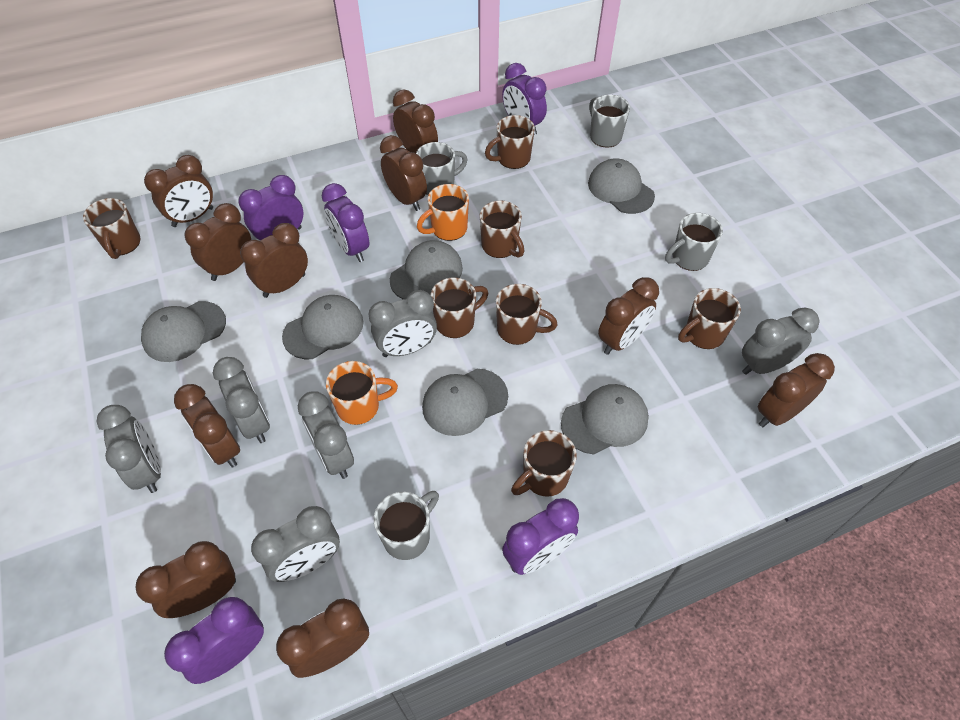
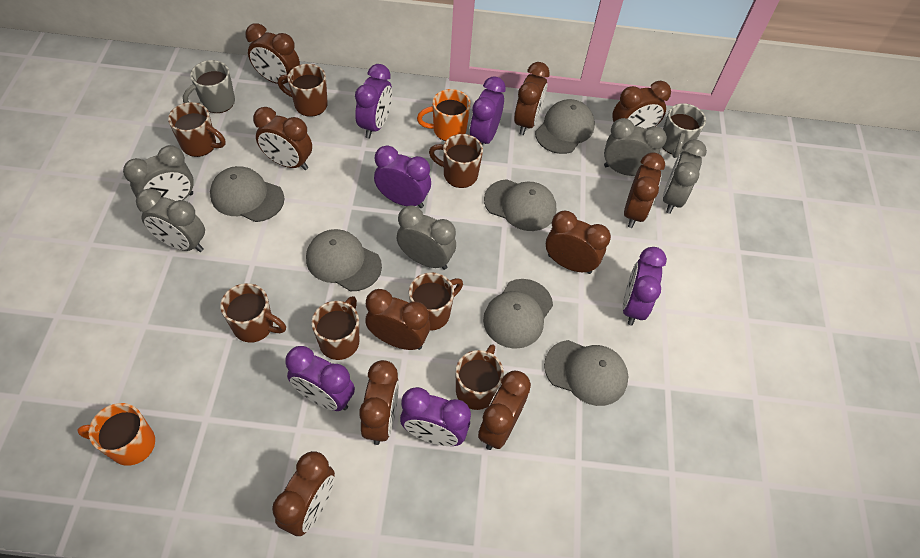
grey clock: 6 -> 5
grey mug: 4 -> 2
purple clock: 5 -> 6

